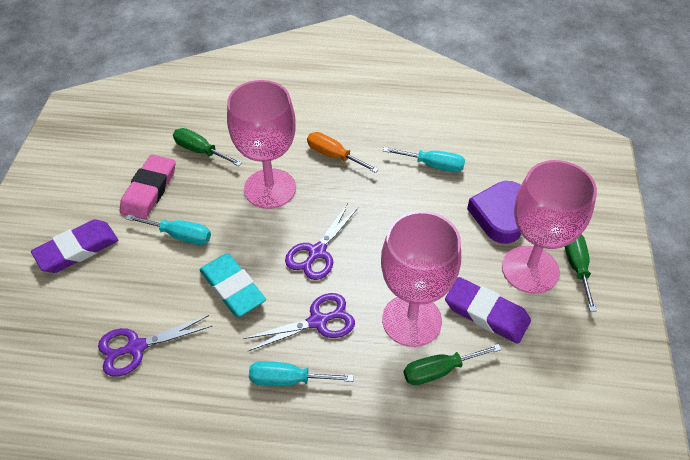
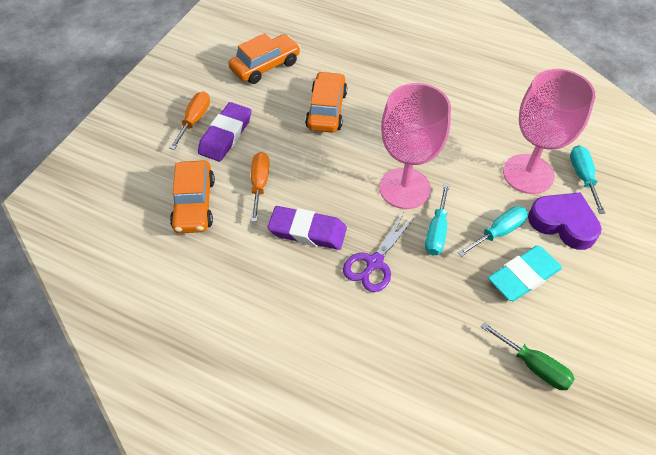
green screwdriver: 3 -> 1
orange car: 0 -> 3
orange screwdriver: 1 -> 2
pink eraser: 1 -> 0
pink goblet: 3 -> 2
purple scissors: 3 -> 1

